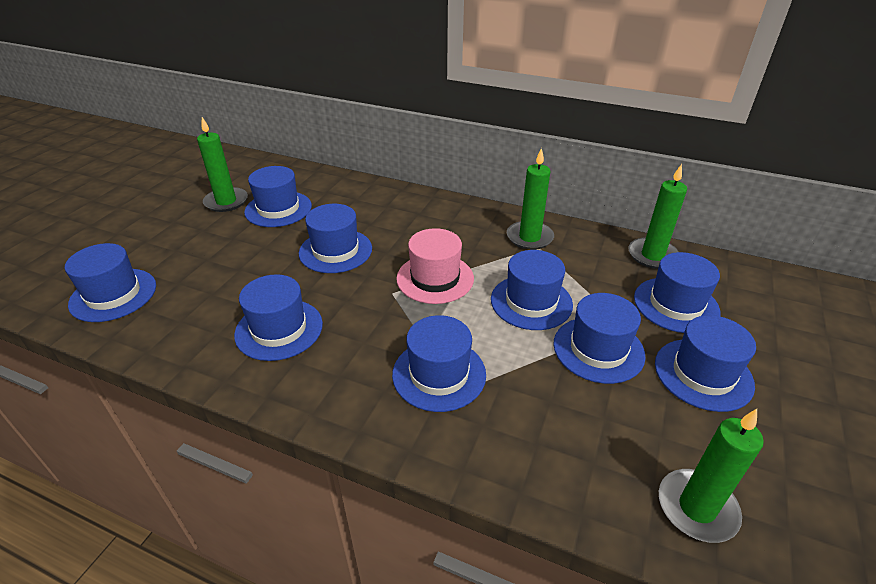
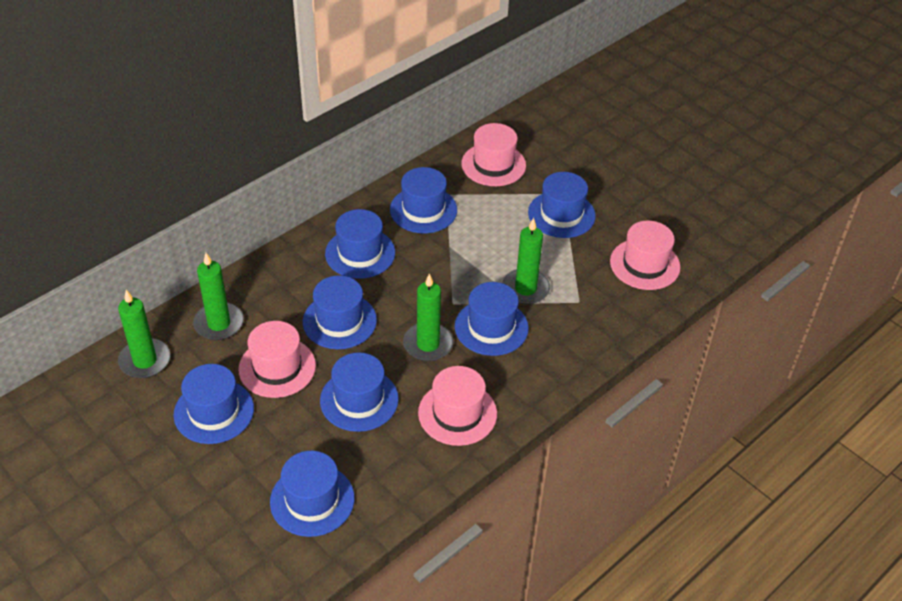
blue hat: 9 -> 8
pink hat: 1 -> 4

